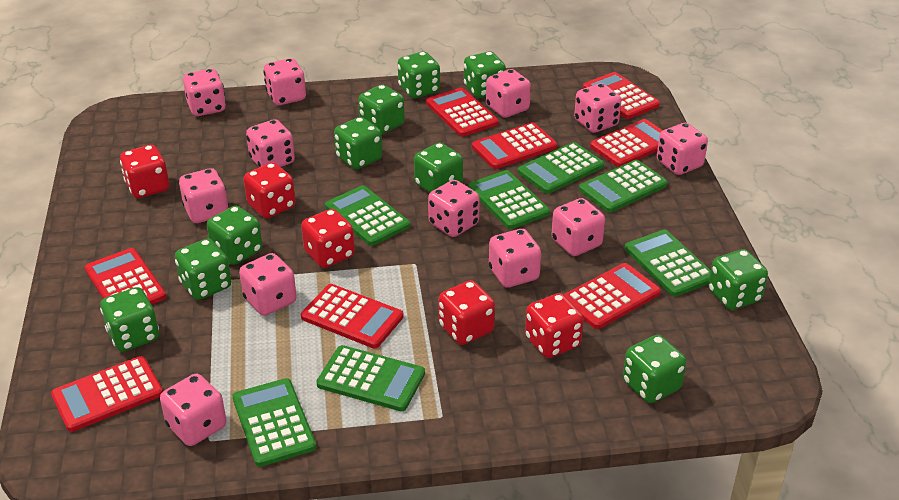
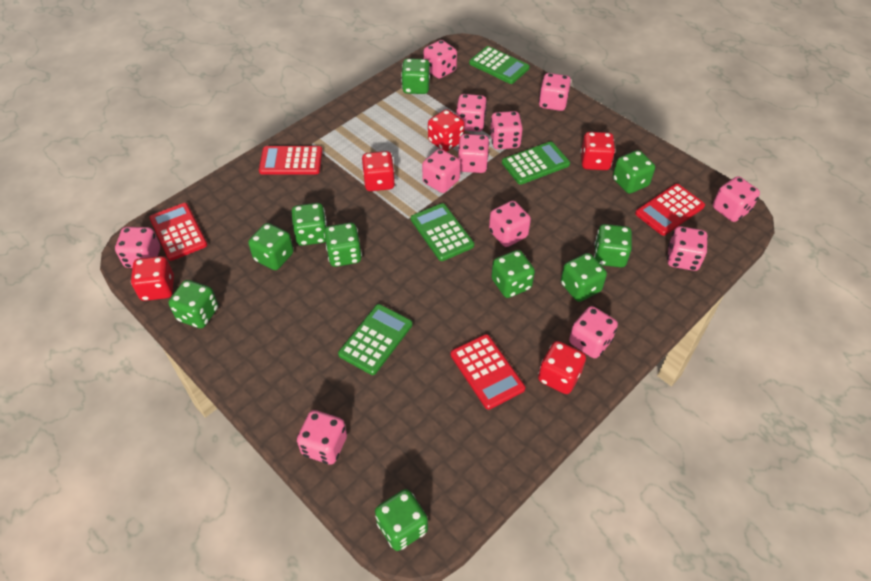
green calculator: 7 -> 4
red calculator: 8 -> 4

